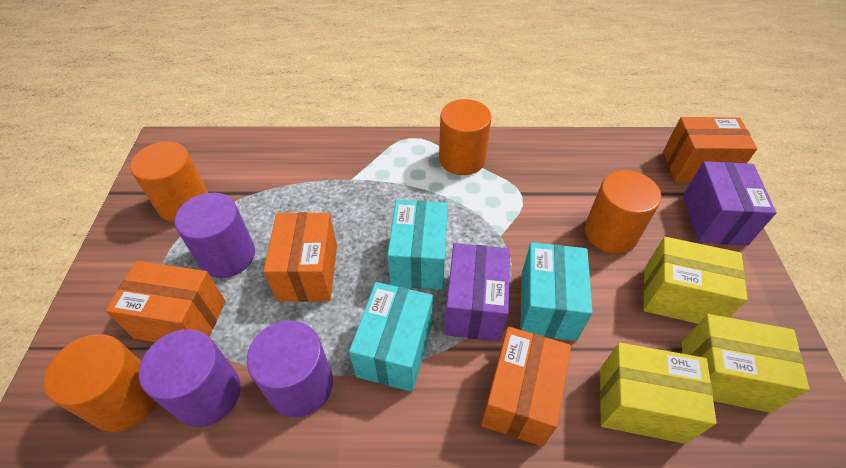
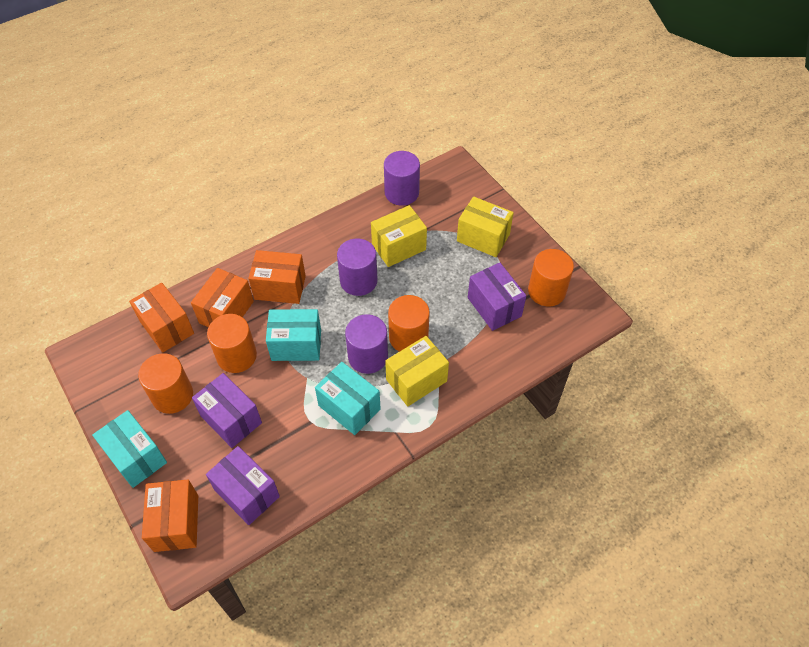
purple box: 2 -> 3

